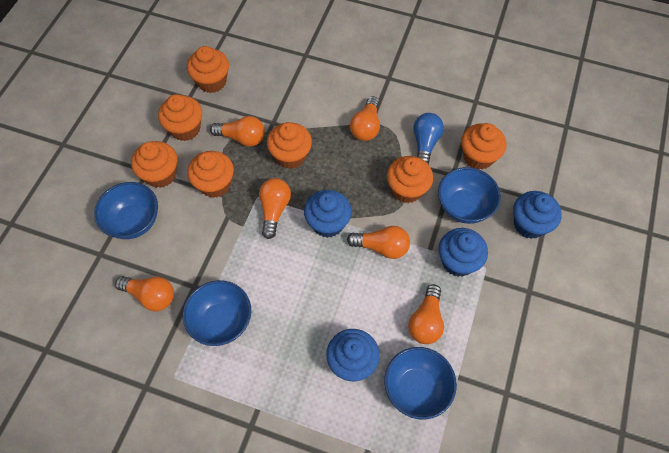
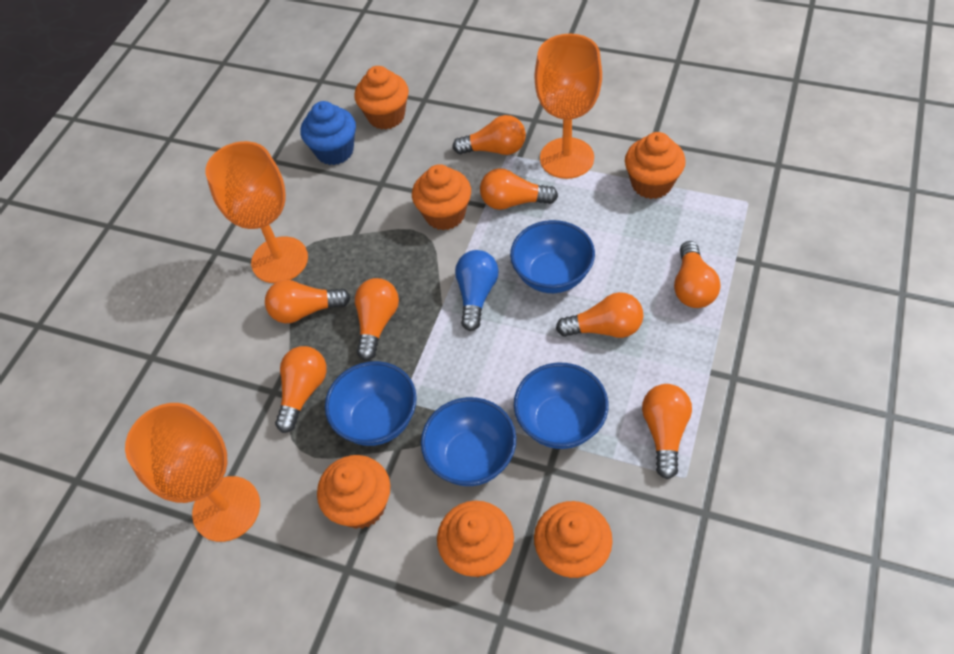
blue cupcake: 4 -> 1
orange cupcake: 7 -> 6
orange goblet: 0 -> 3
orange light bulb: 6 -> 8

